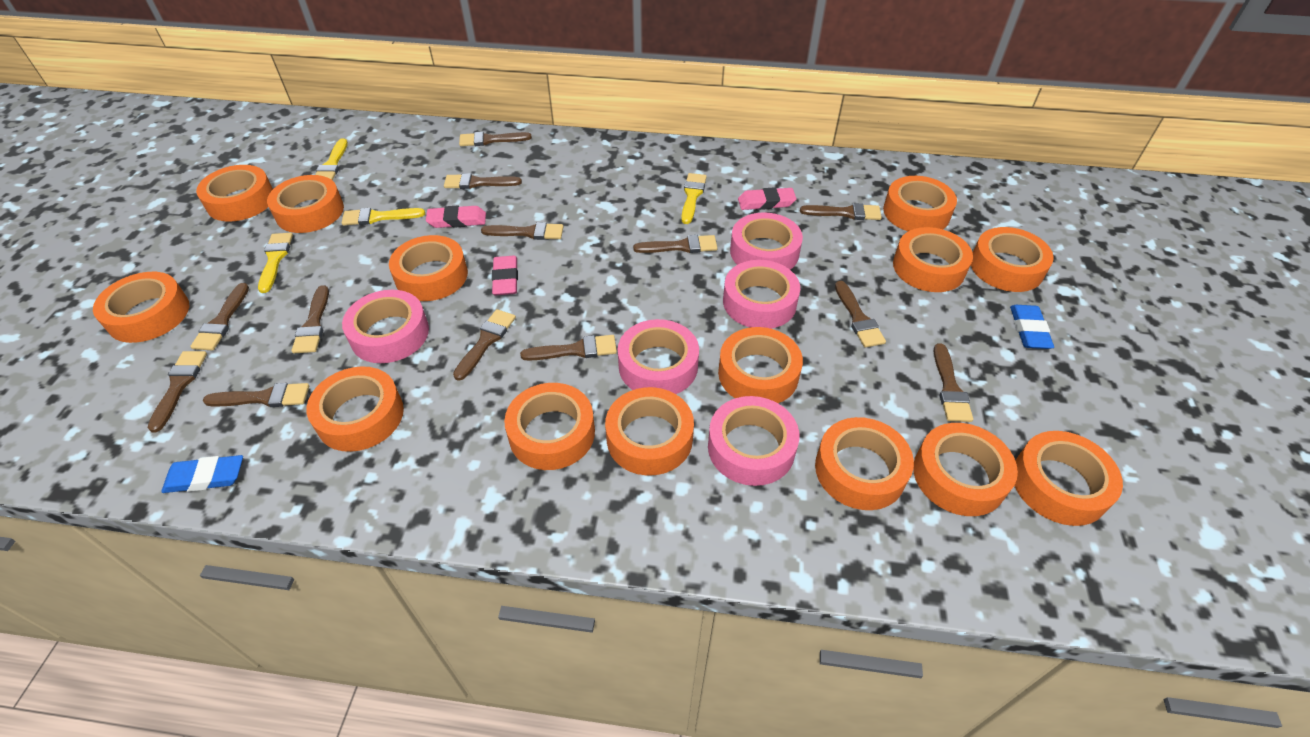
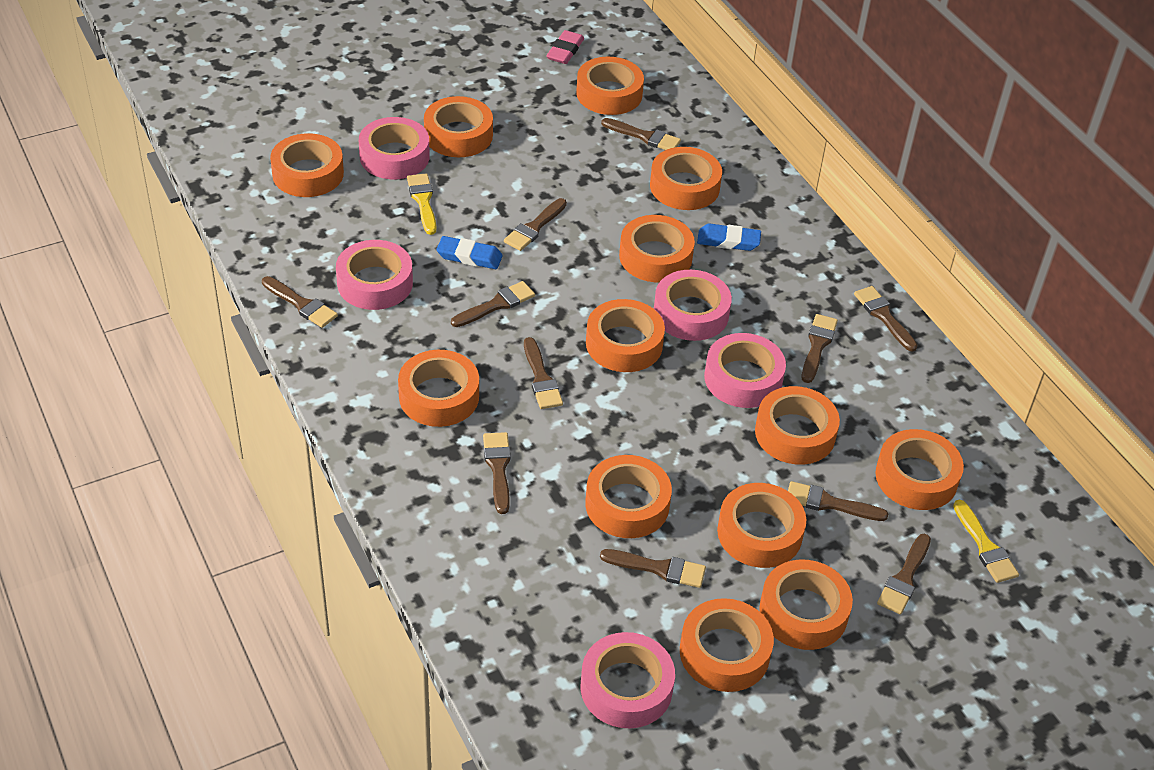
brown brush: 13 -> 11
orange tape: 14 -> 13
pink eraser: 3 -> 1
yellow brush: 4 -> 2

